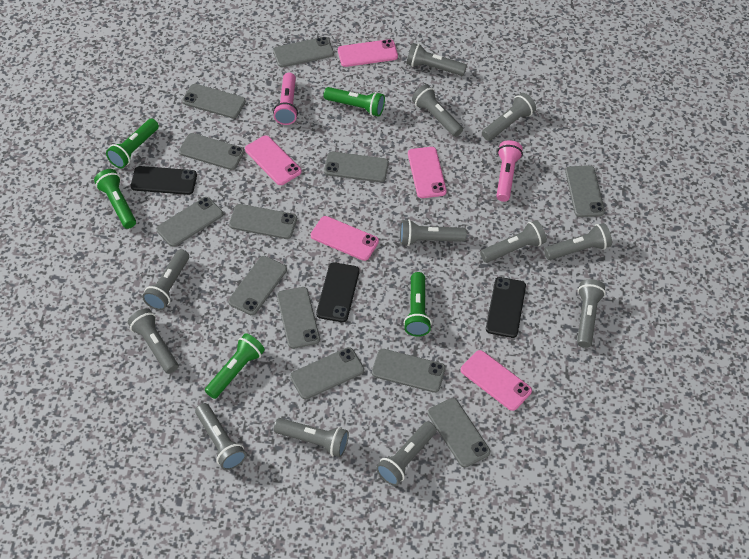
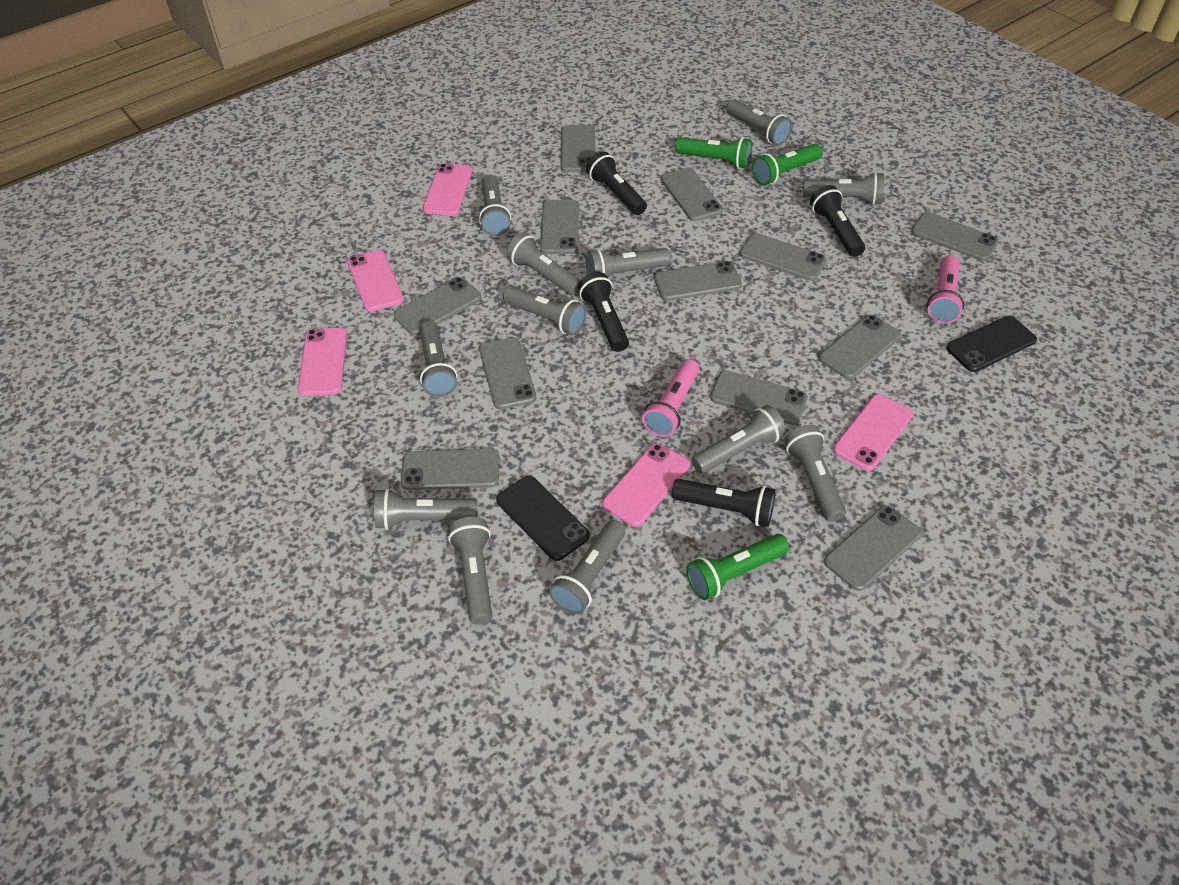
black flashlight: 0 -> 4
black phone: 3 -> 2
green flashlight: 5 -> 3

